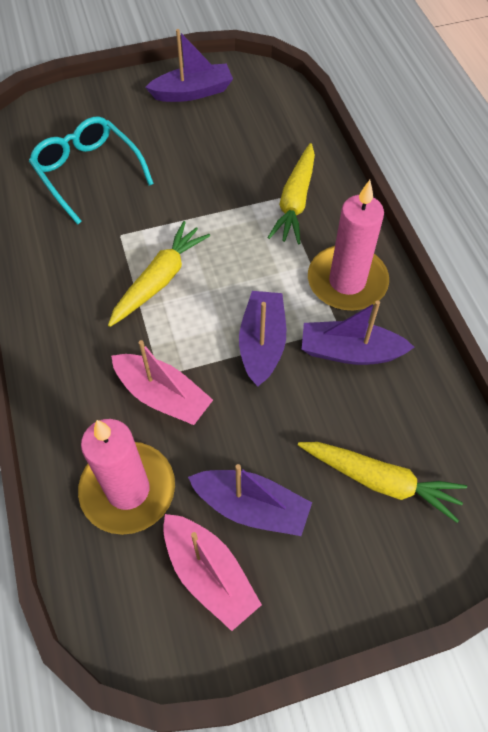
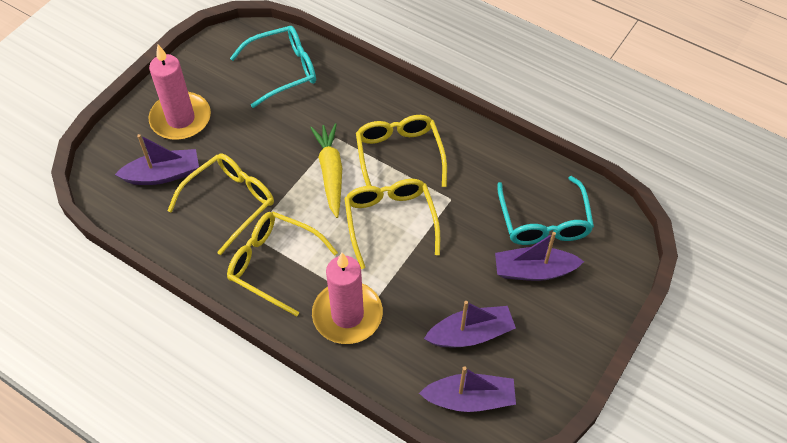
pink boat: 2 -> 0
turquoise glasses: 1 -> 2
yellow carrot: 3 -> 1
yellow glasses: 0 -> 4

